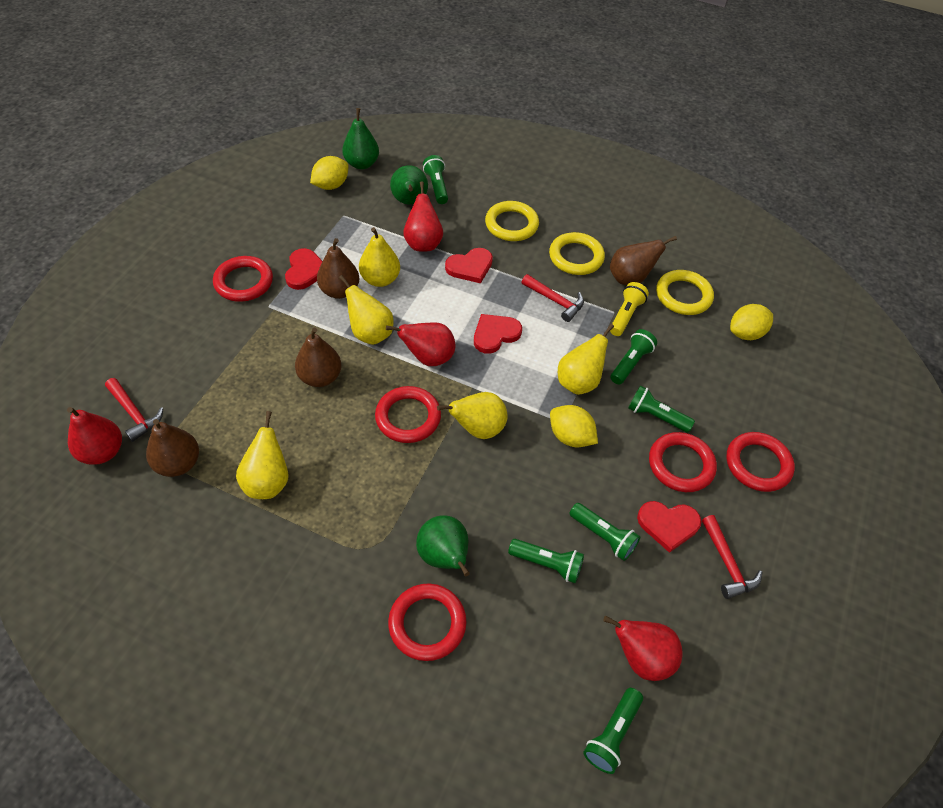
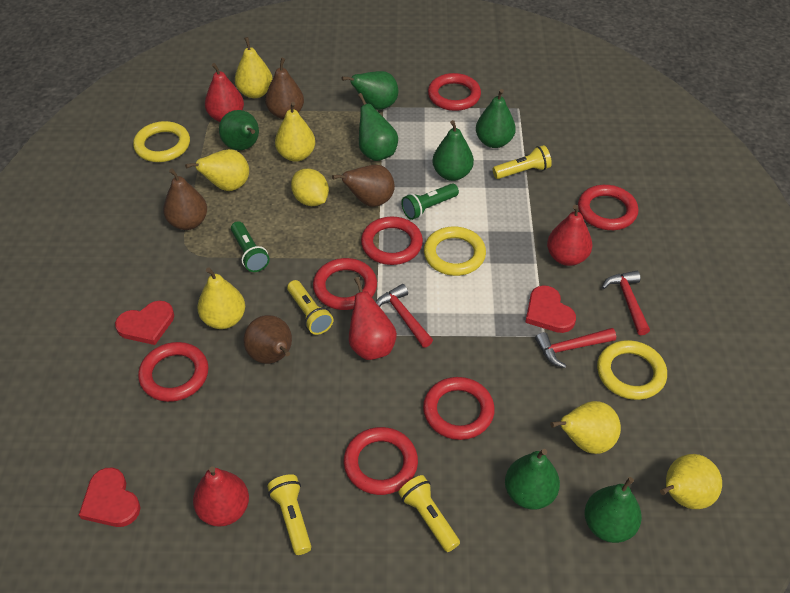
green flashlight: 6 -> 2
green pear: 3 -> 7
red heart: 4 -> 3
red ring: 5 -> 7
yellow flashlight: 1 -> 4
yellow lemon: 3 -> 1
yellow pear: 5 -> 6

